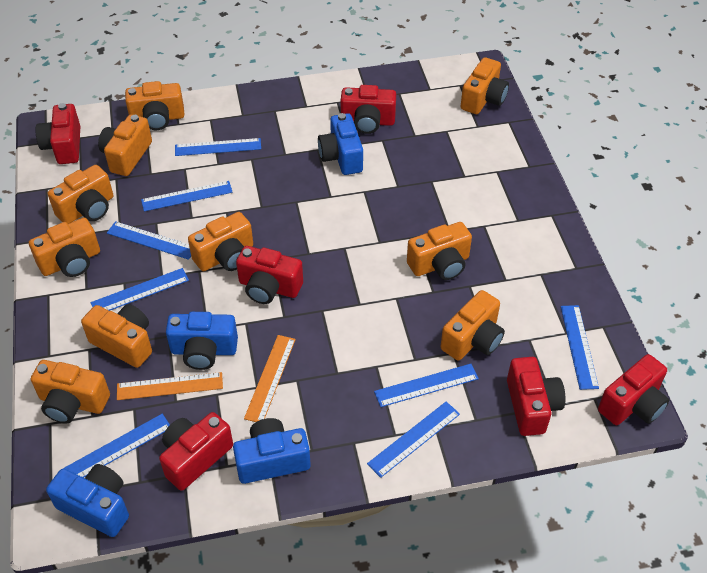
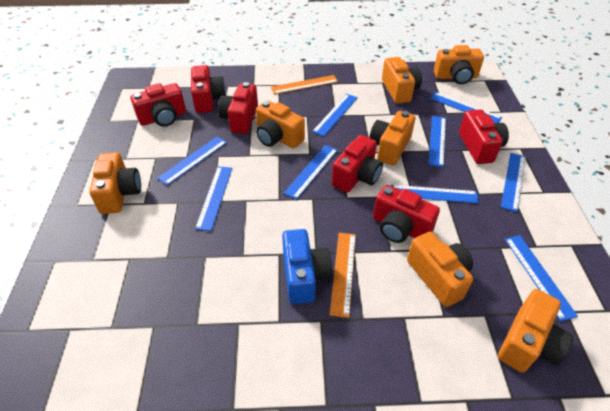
blue camera: 4 -> 1
blue ruler: 8 -> 9
orange camera: 10 -> 7

